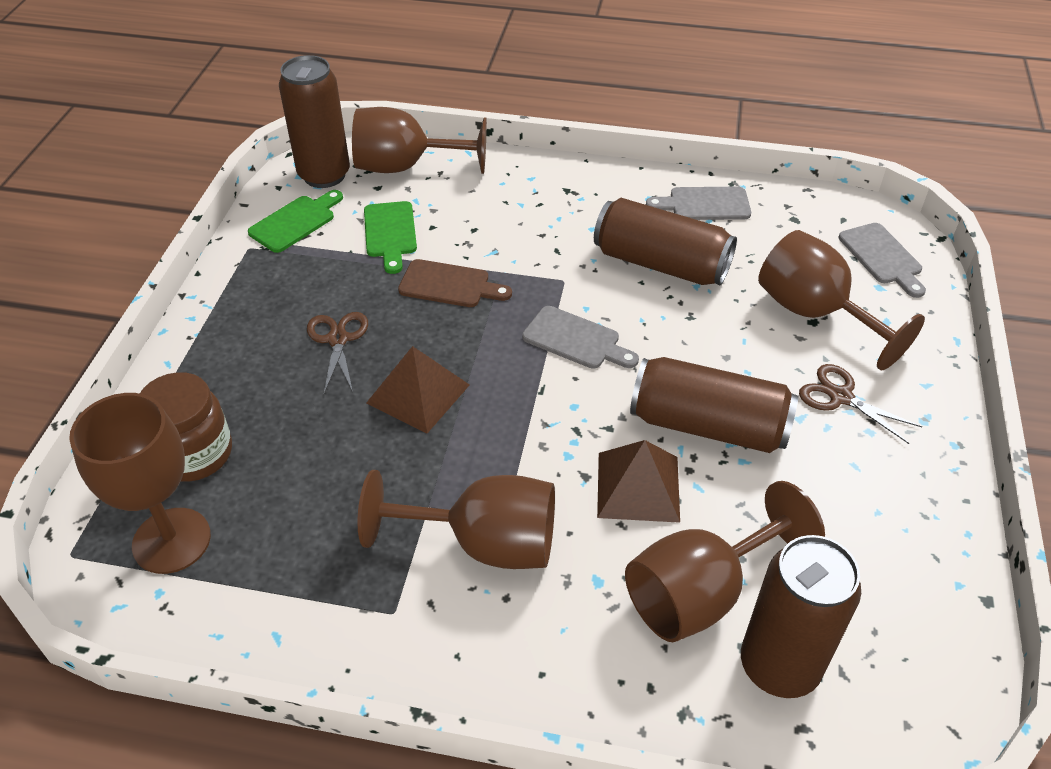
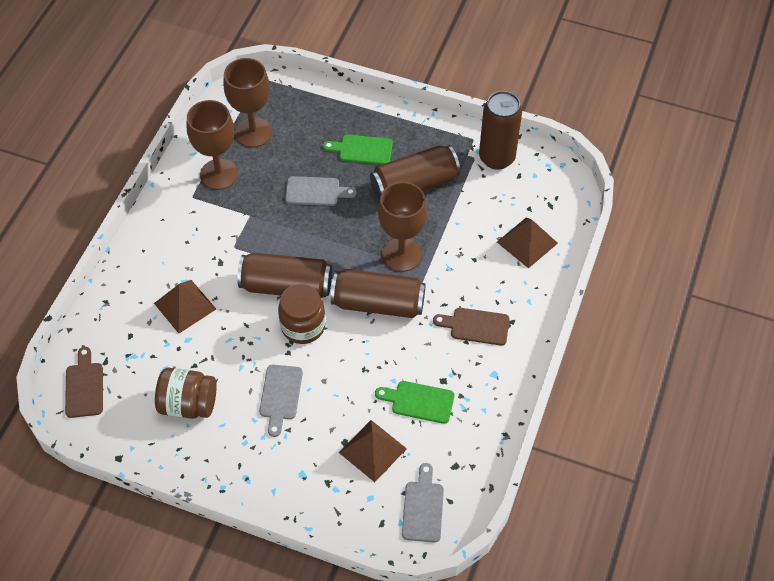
brown cutting board: 1 -> 2
brown goblet: 5 -> 3
brown jar: 1 -> 2
brown pyramid: 2 -> 3
brown scissors: 2 -> 0

